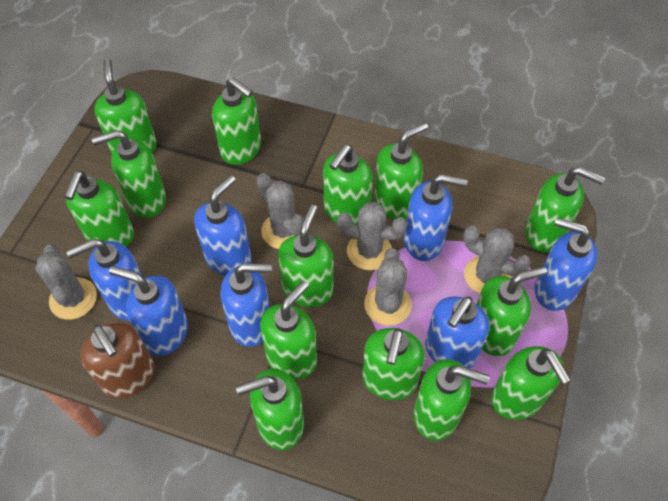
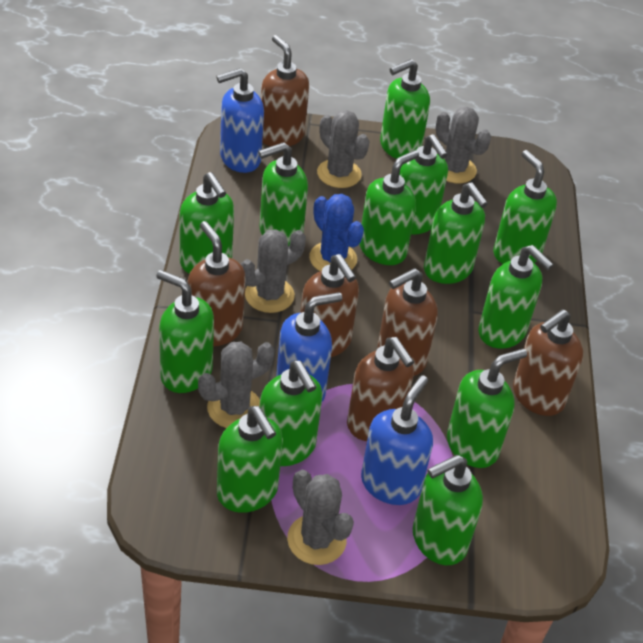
blue cactus: 0 -> 1
blue soap dispenser: 7 -> 3
brown soap dispenser: 1 -> 6
green soap dispenser: 14 -> 13

